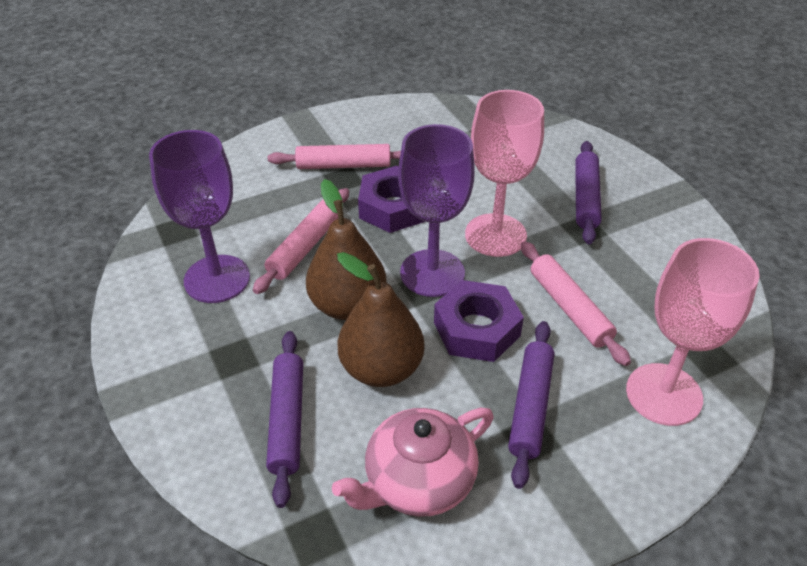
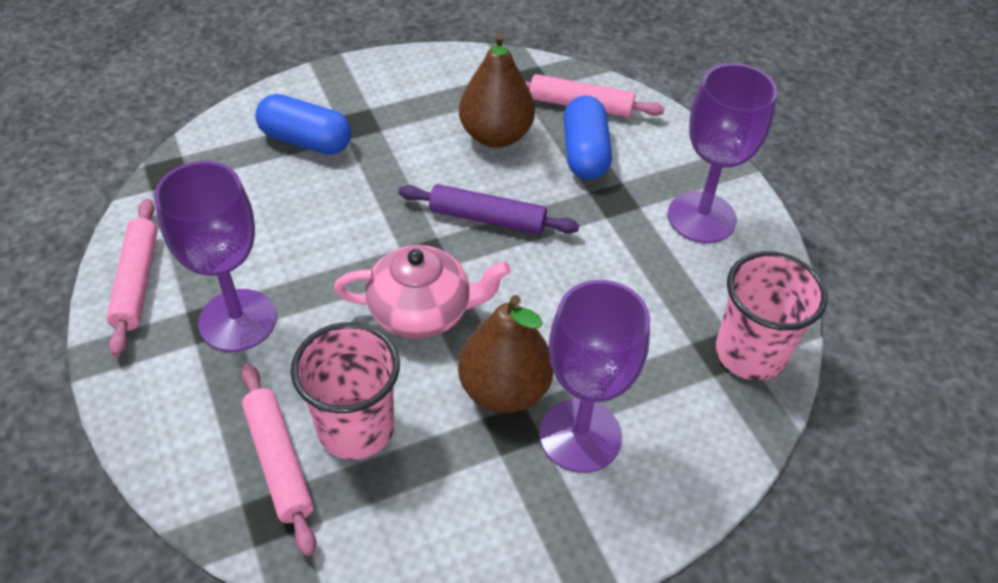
blue capsule: 0 -> 2
pink cup: 0 -> 2
pink goblet: 2 -> 0
purple goblet: 2 -> 3
purple nut: 2 -> 0
purple rolling pin: 3 -> 1

